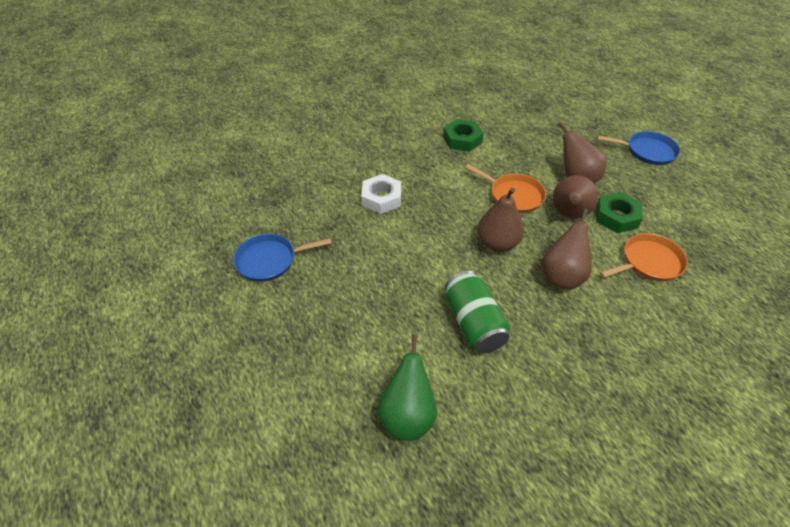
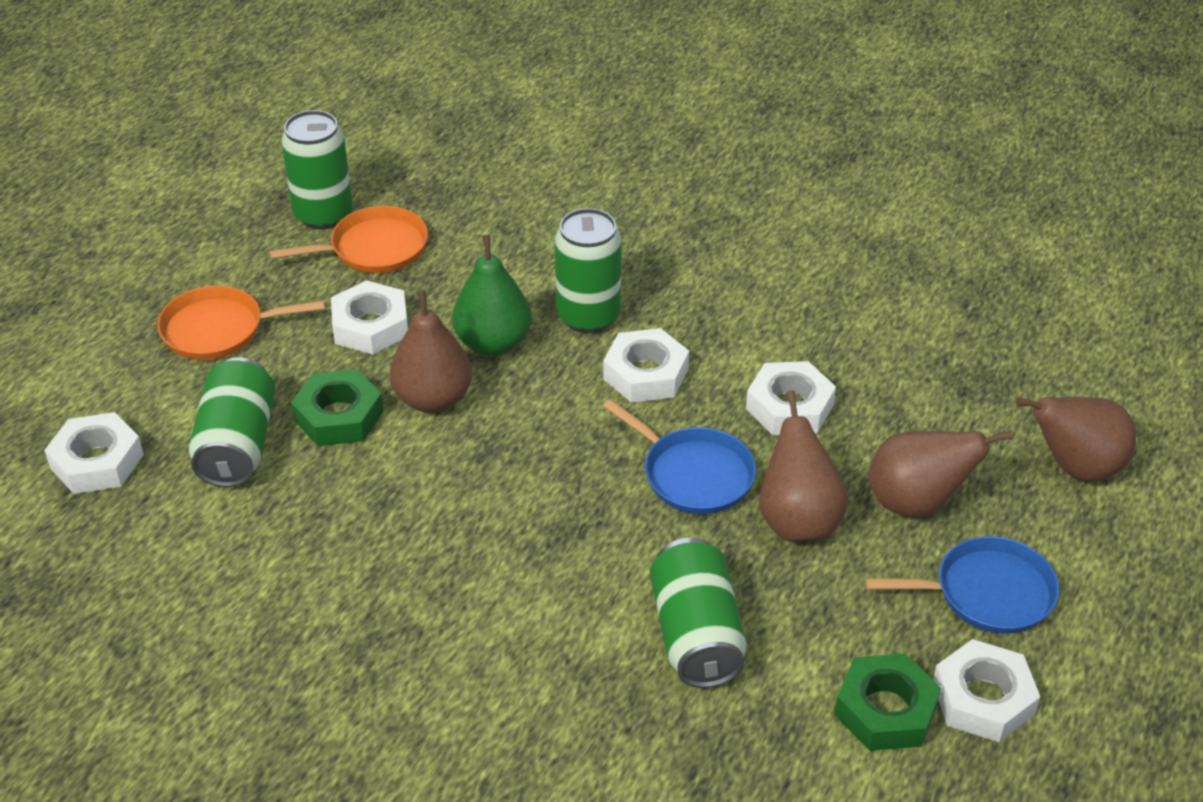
green can: 1 -> 4
white nut: 1 -> 5

